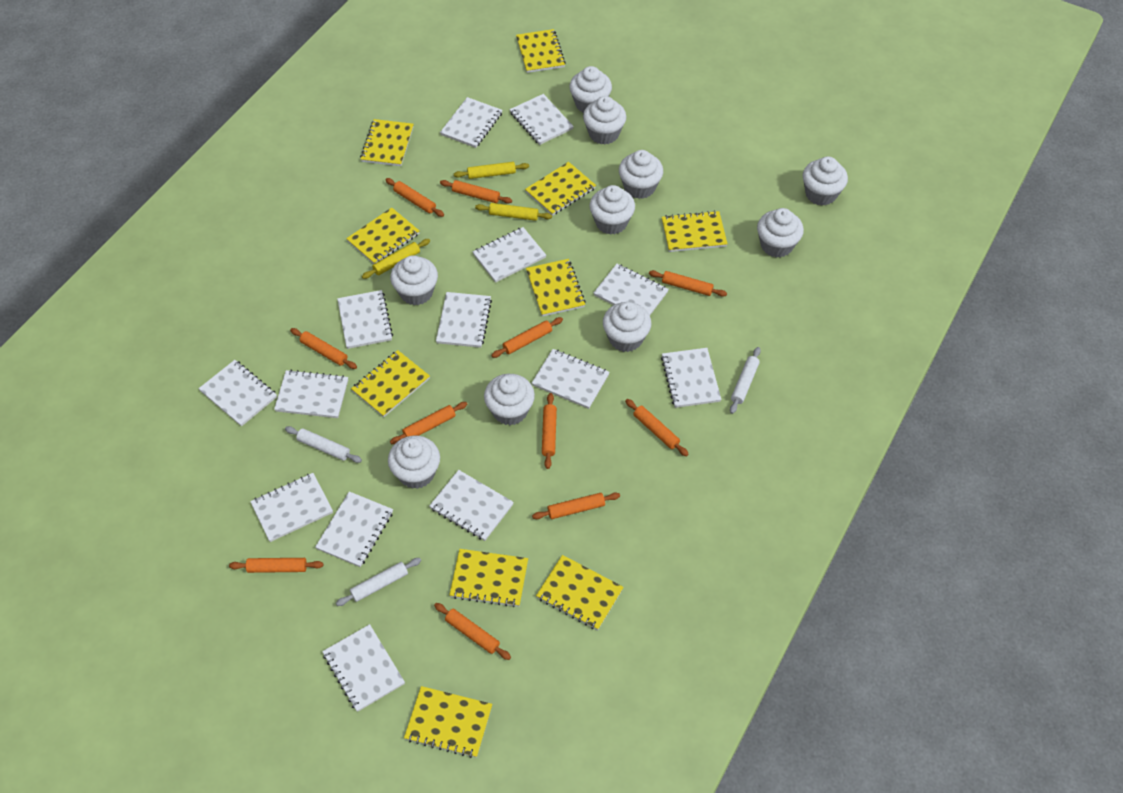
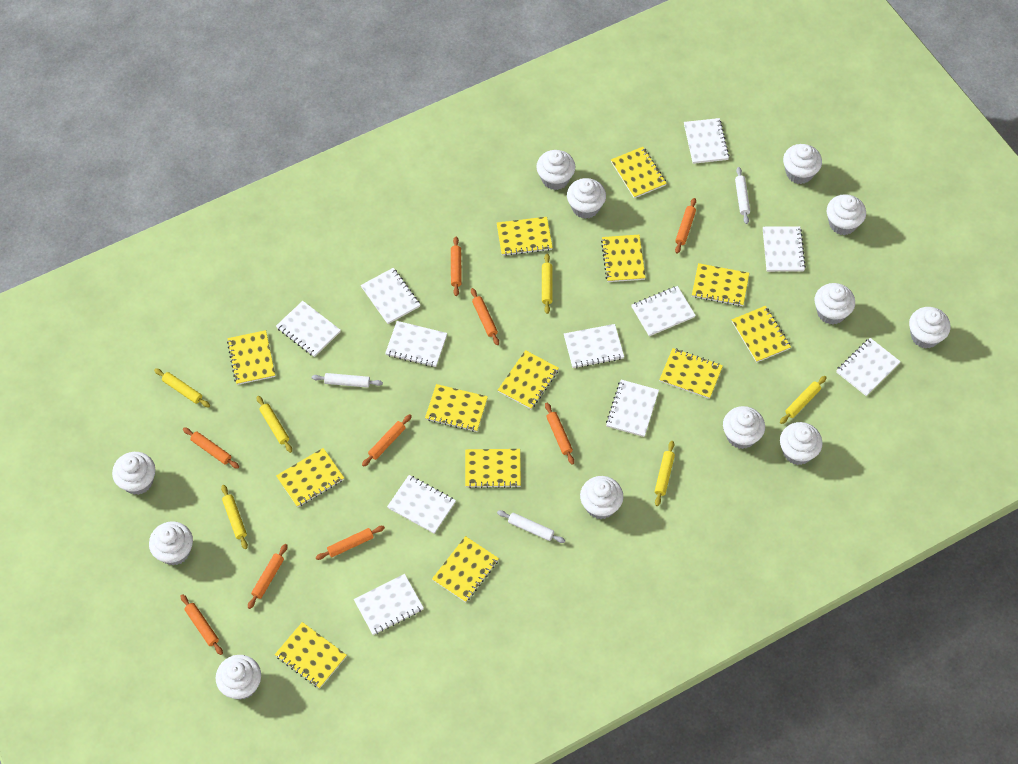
orange rolling pin: 11 -> 9
white cupcake: 10 -> 12
white notebook: 14 -> 11
yellow notebook: 10 -> 13
yellow rolling pin: 3 -> 6

